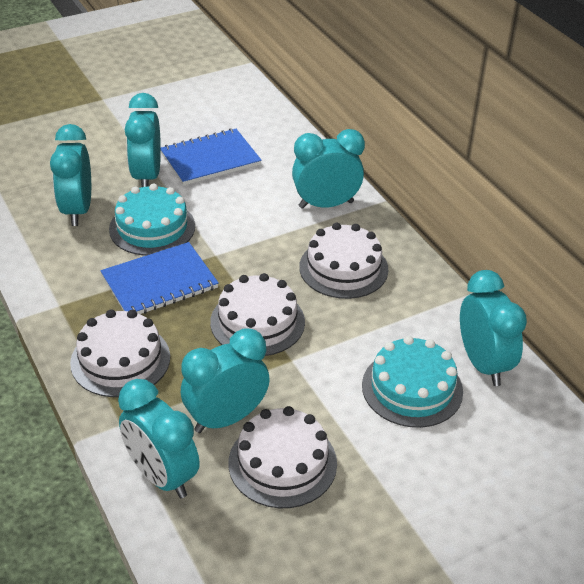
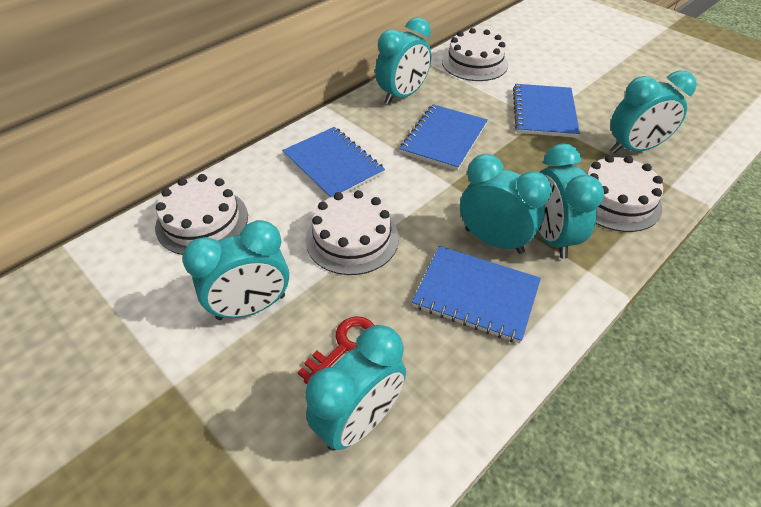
blue notebook: 2 -> 4
red key: 0 -> 1
turquoise cake: 2 -> 0

